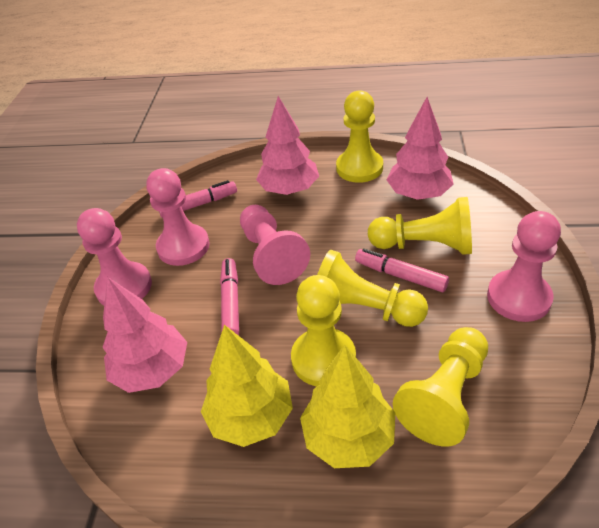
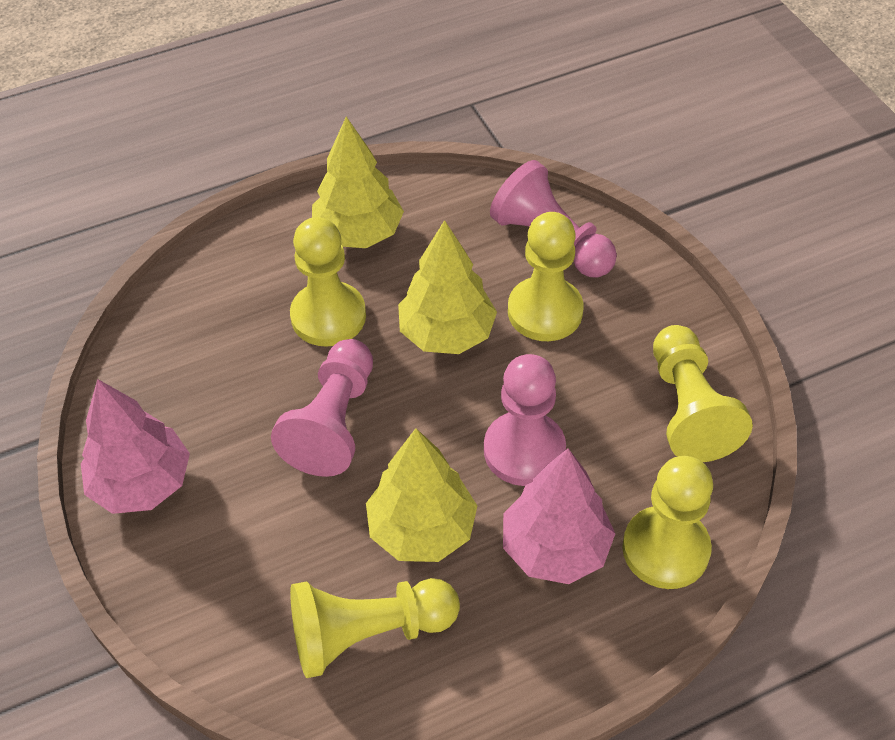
pink marker: 3 -> 0
pink pawn: 4 -> 3
pink tree: 3 -> 2
yellow tree: 2 -> 3

